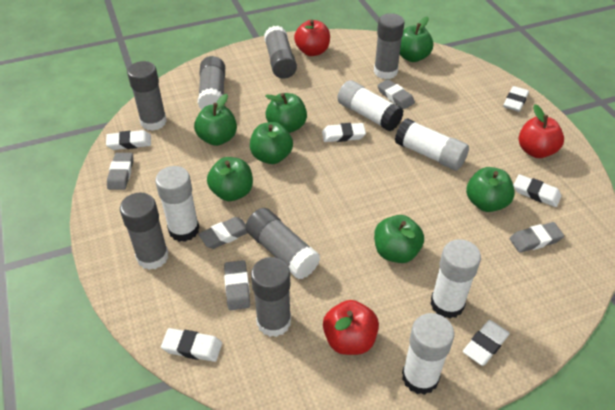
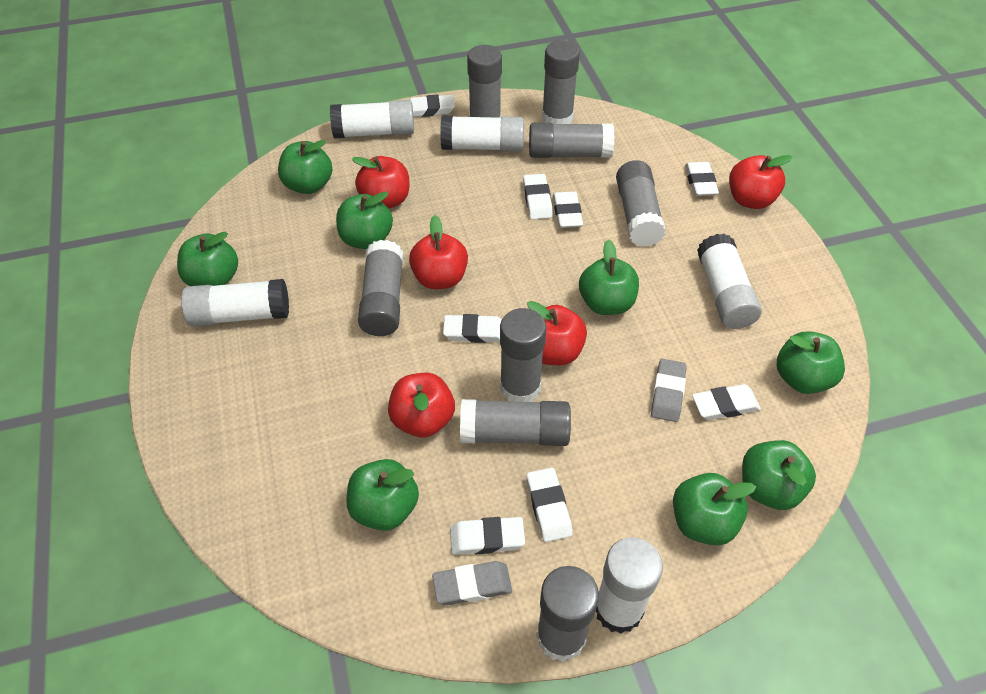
green apple: 7 -> 8
grey eraser: 5 -> 2
grey glue stick: 7 -> 8
red apple: 3 -> 5
white eraser: 6 -> 8

